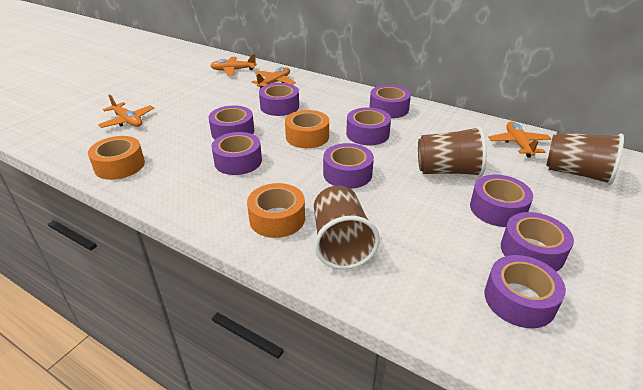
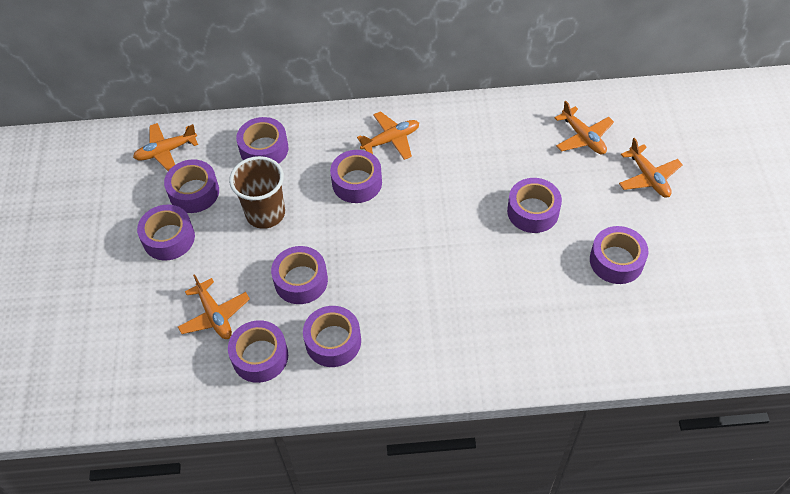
brown cup: 3 -> 1
orange plane: 4 -> 5
orange tape: 3 -> 0

